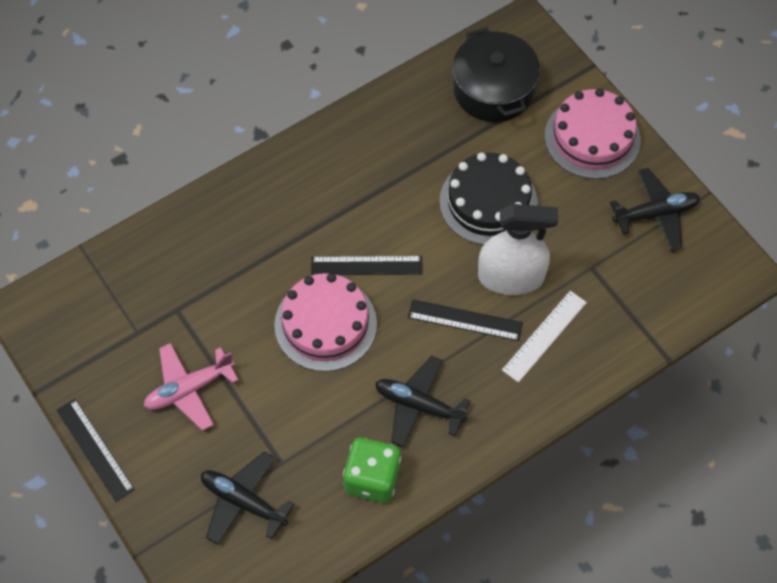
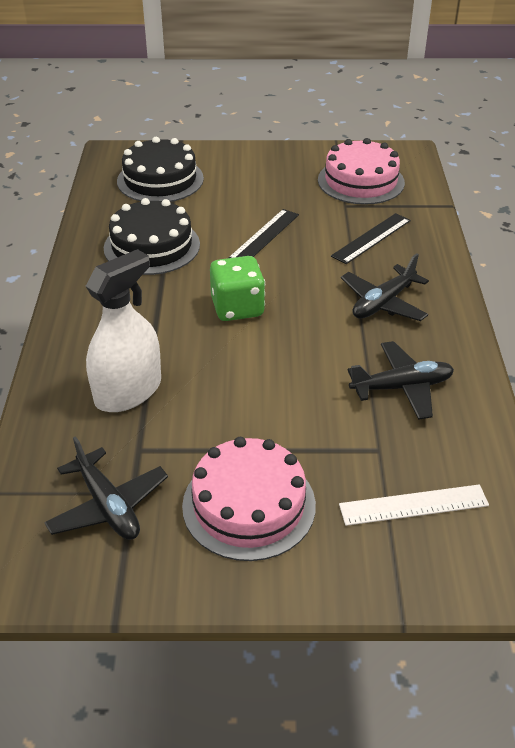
black cake: 1 -> 2
black pot: 1 -> 0
black ruler: 3 -> 2
pink plane: 1 -> 0

